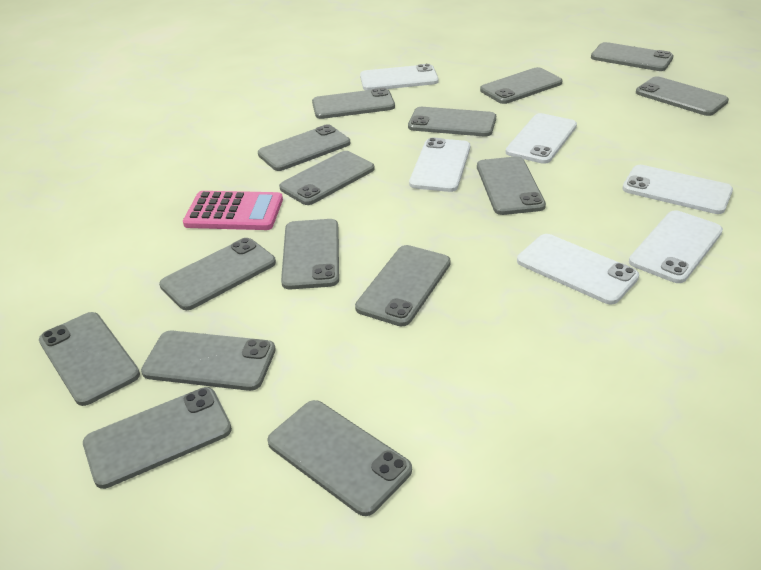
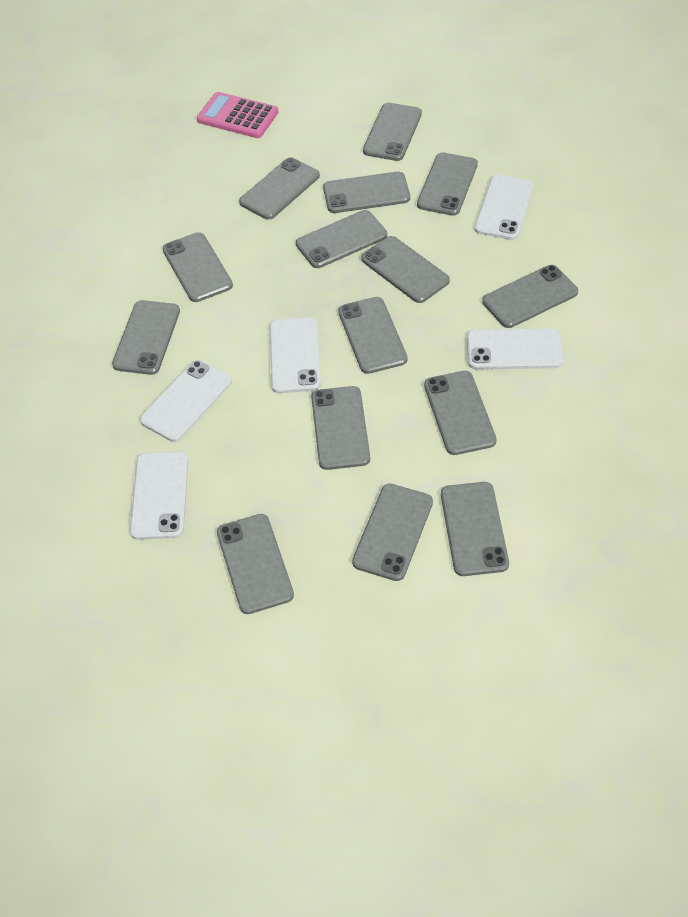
white phone: 6 -> 5

